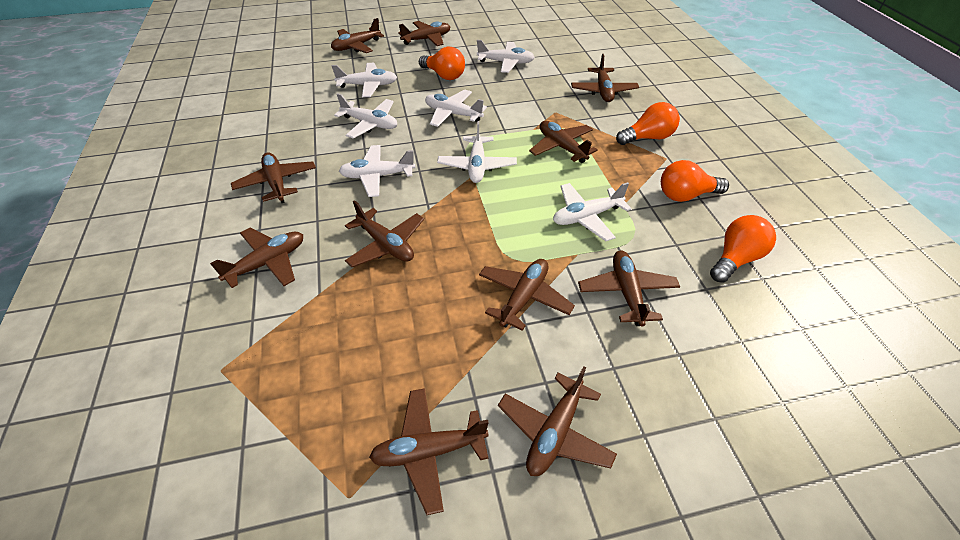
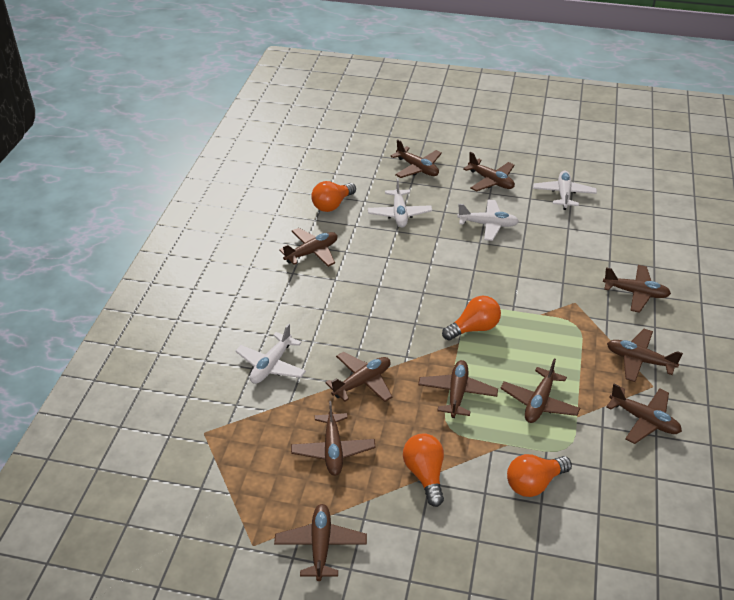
white plane: 7 -> 4

